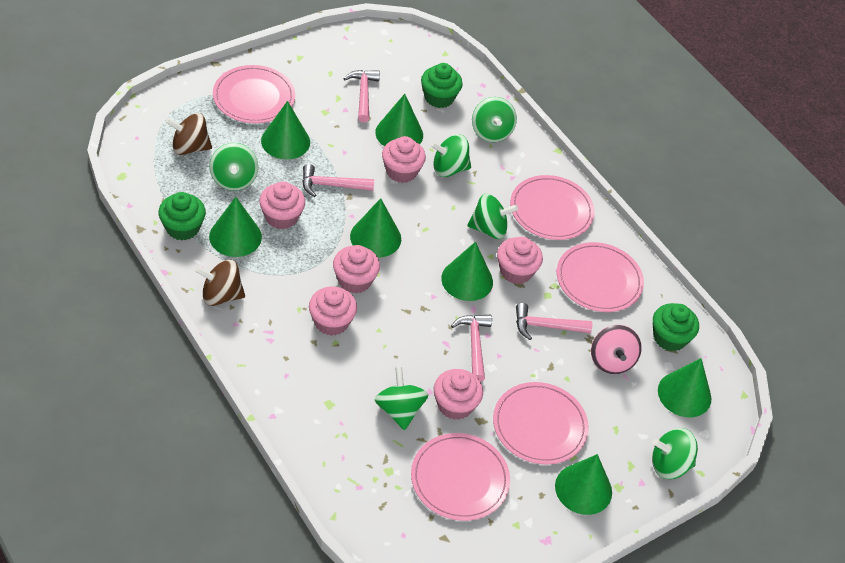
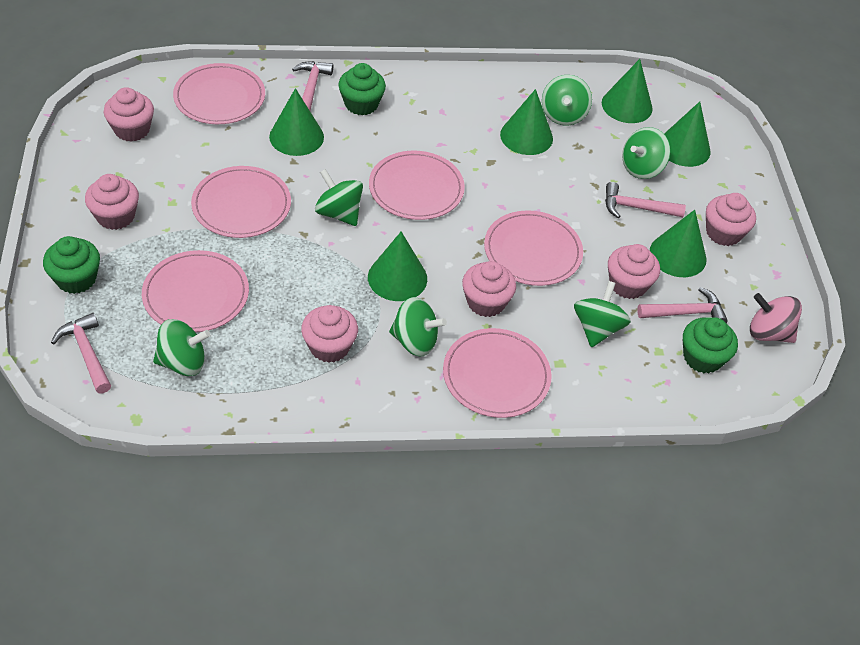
brown spinning top: 2 -> 0
green cone: 7 -> 6
pink plate: 5 -> 6

